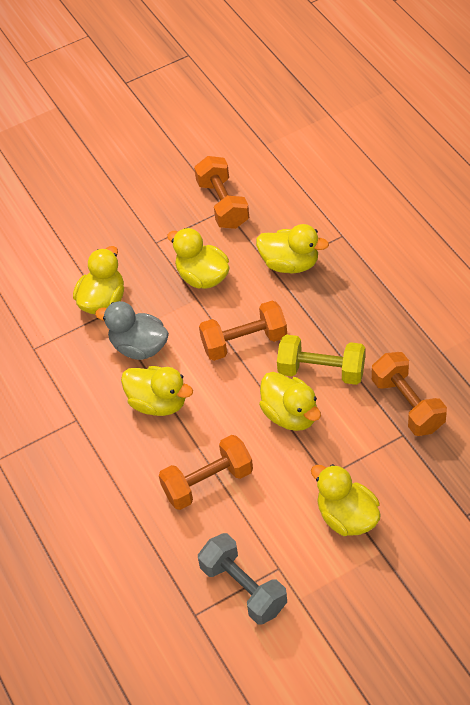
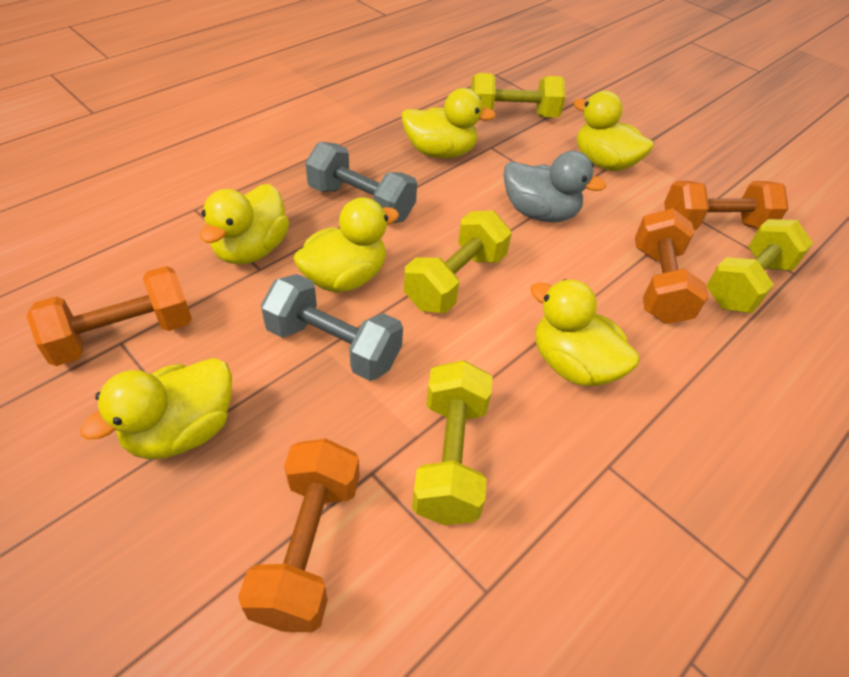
grey dumbbell: 1 -> 2
yellow dumbbell: 1 -> 4

